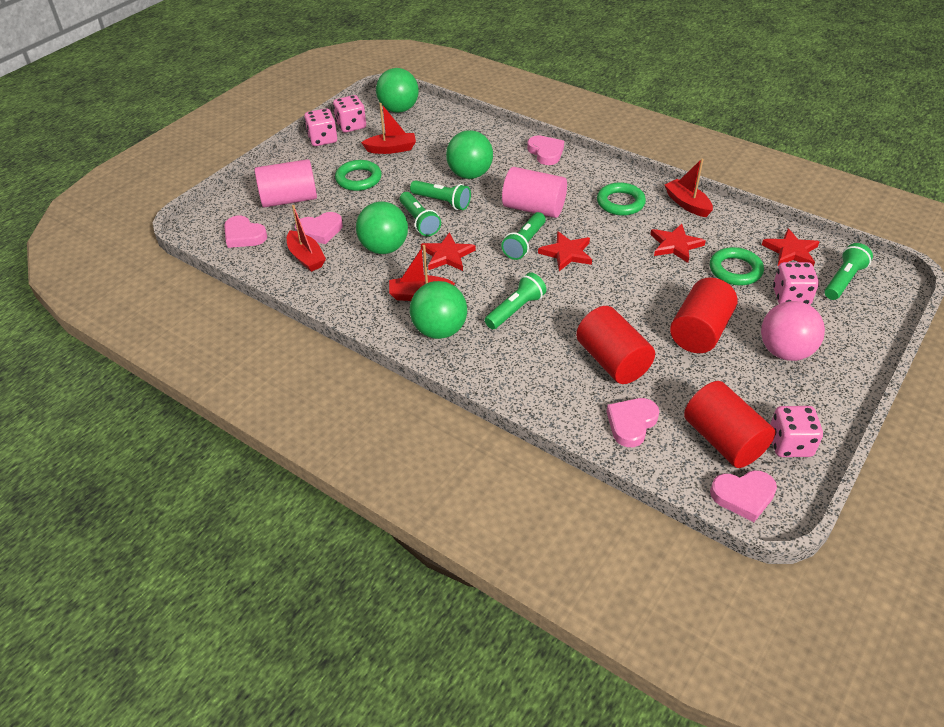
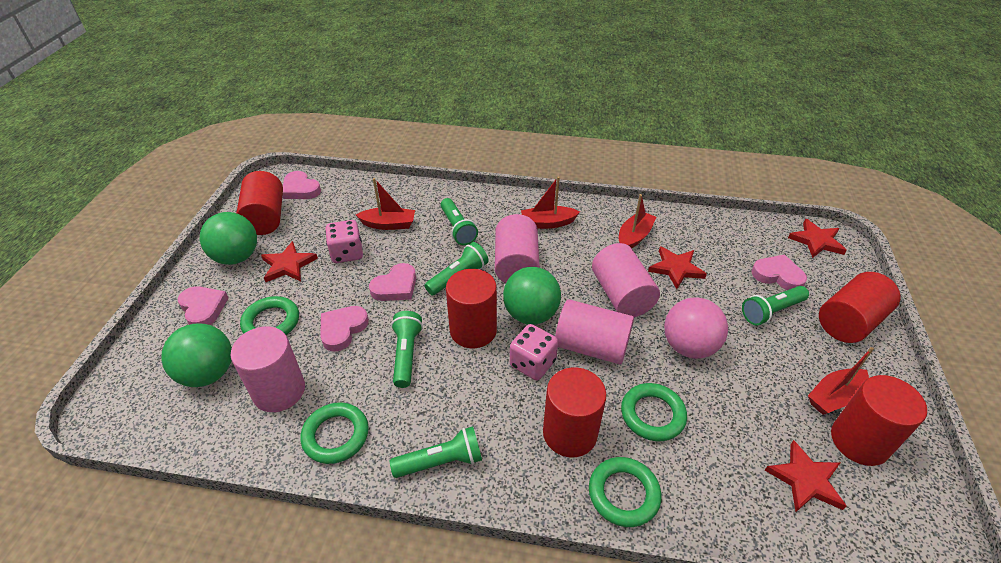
green ball: 4 -> 3
green ring: 3 -> 4
pink cylinder: 2 -> 4
pink dice: 4 -> 2
red cylinder: 3 -> 5

